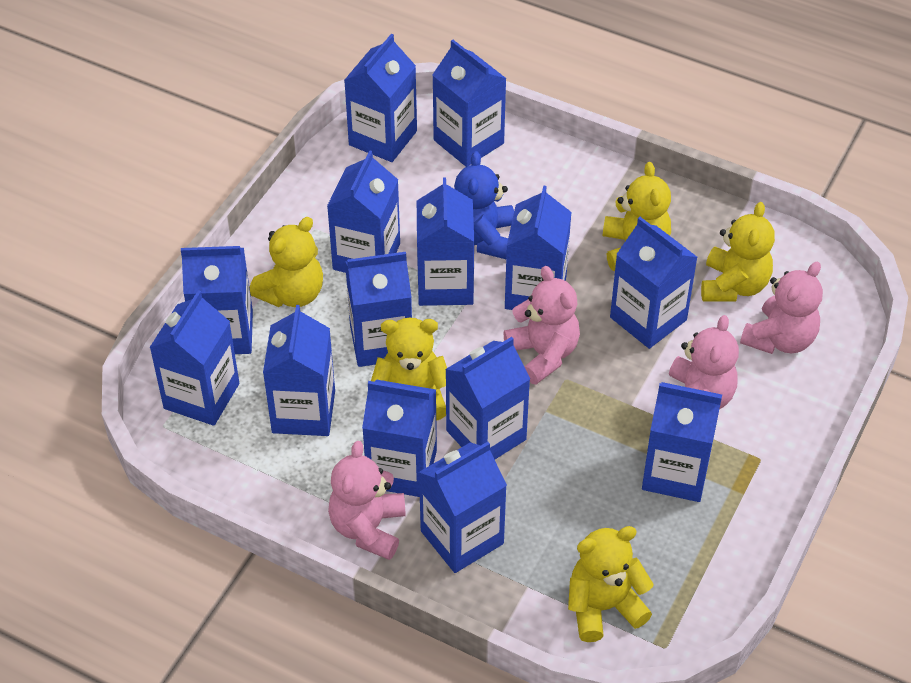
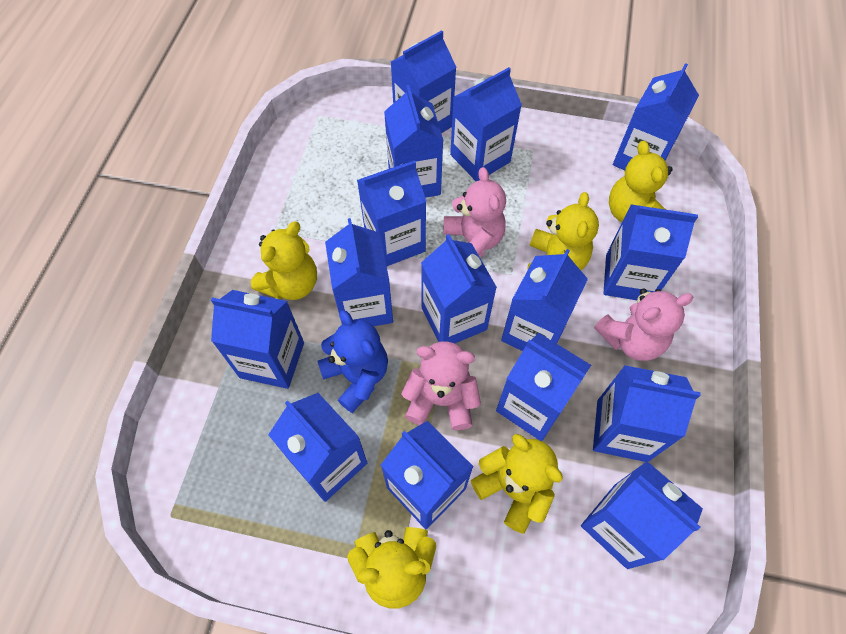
blue carton: 14 -> 15
pink teddy bear: 4 -> 3

